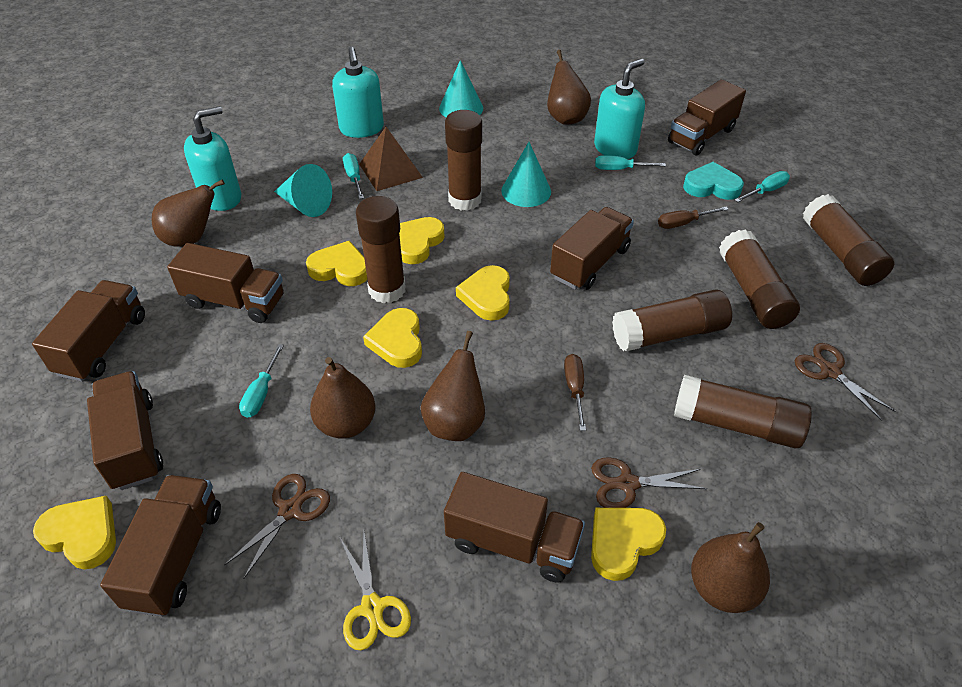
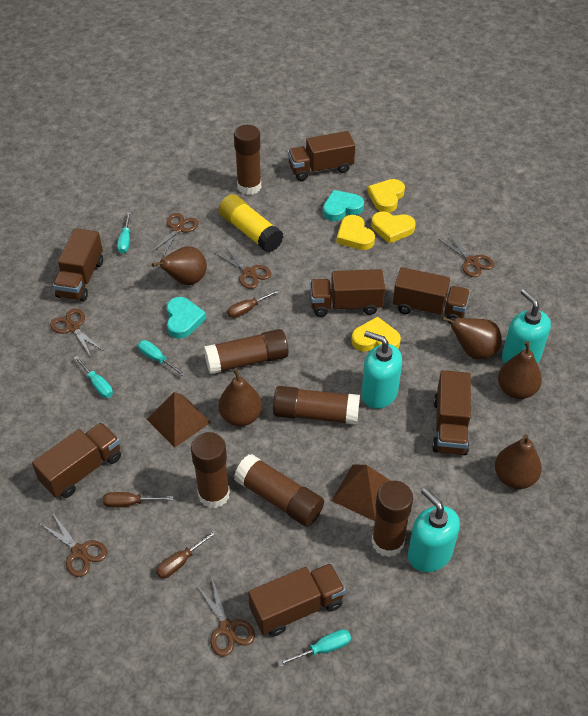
brown pyramid: 1 -> 2
brown scissors: 3 -> 6
brown screwdriver: 2 -> 3
turquoise cone: 3 -> 0
turquoise heart: 1 -> 2
yellow glue stick: 0 -> 1
yellow heart: 6 -> 4
yellow scissors: 1 -> 0

